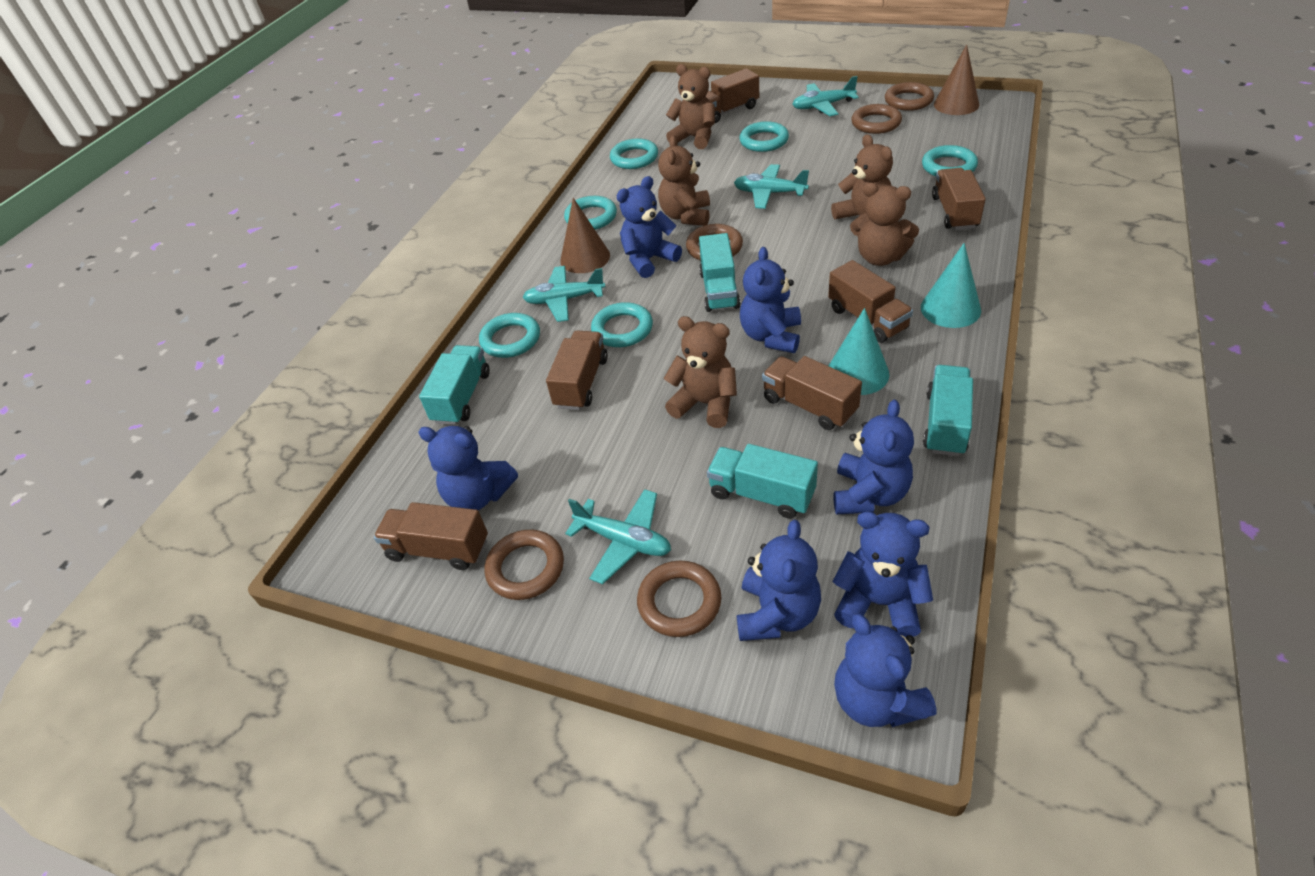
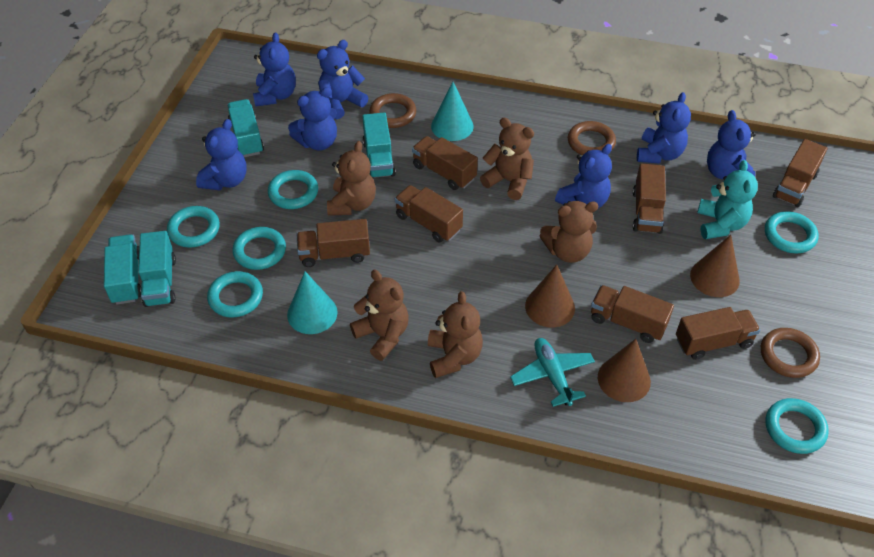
brown cone: 2 -> 3
brown ring: 5 -> 3
brown truck: 6 -> 7
turquoise plane: 4 -> 1
turquoise teddy bear: 0 -> 1

